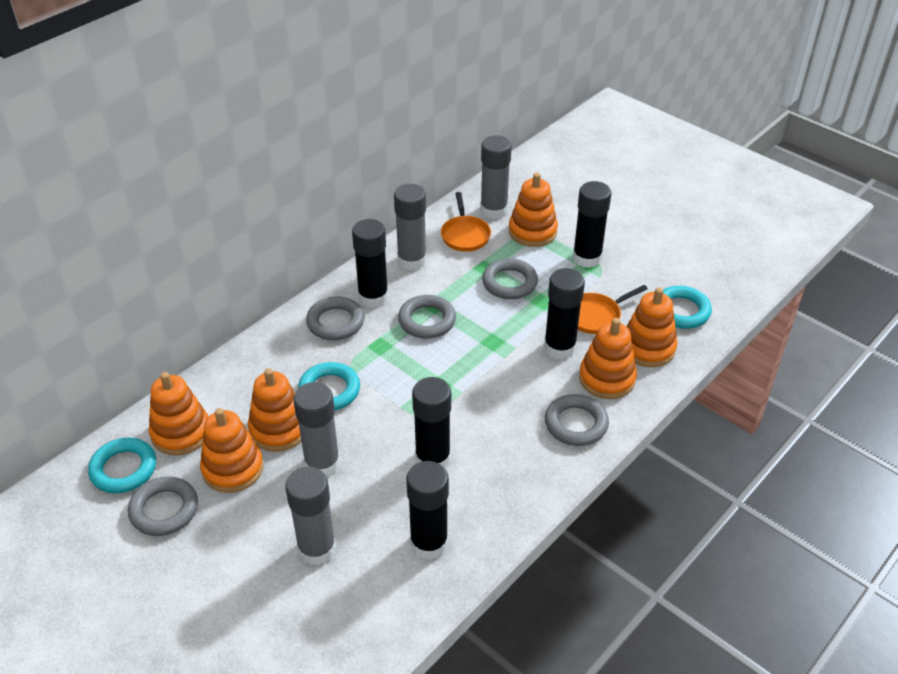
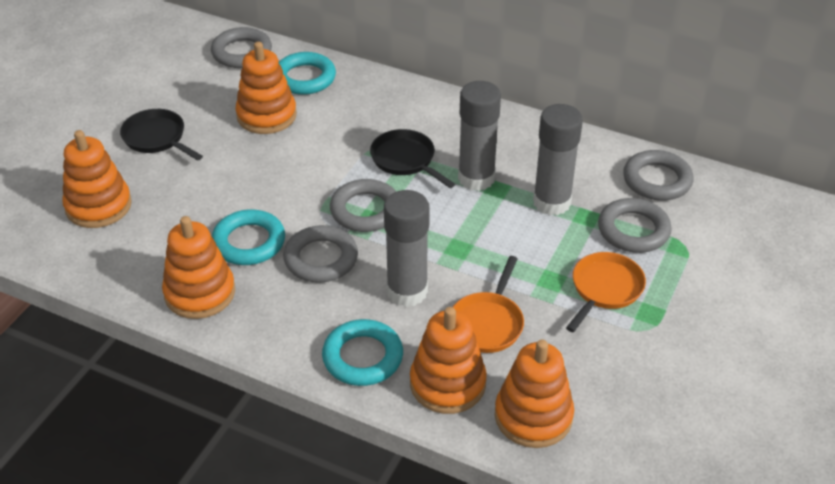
black glue stick: 5 -> 0
black pan: 0 -> 2
grey glue stick: 4 -> 3
orange stacking toy: 6 -> 5

